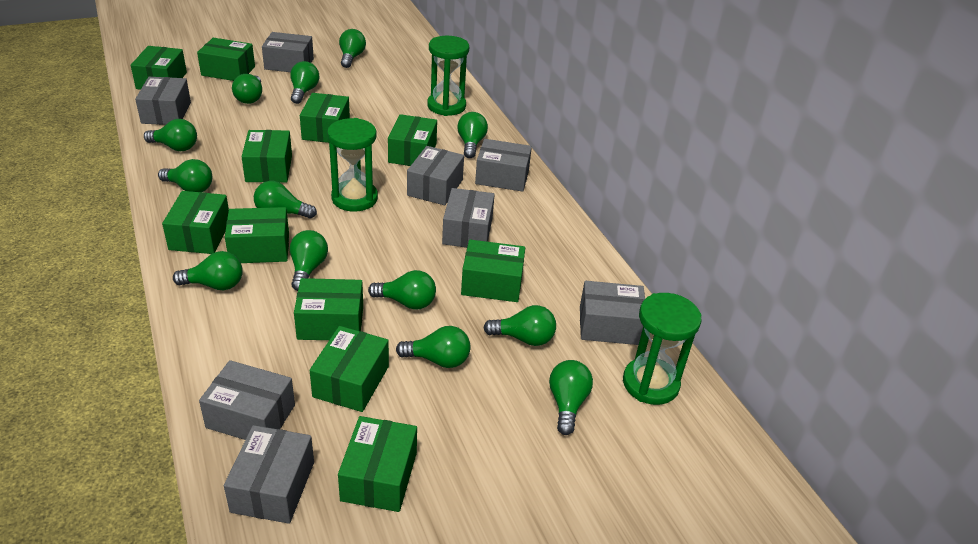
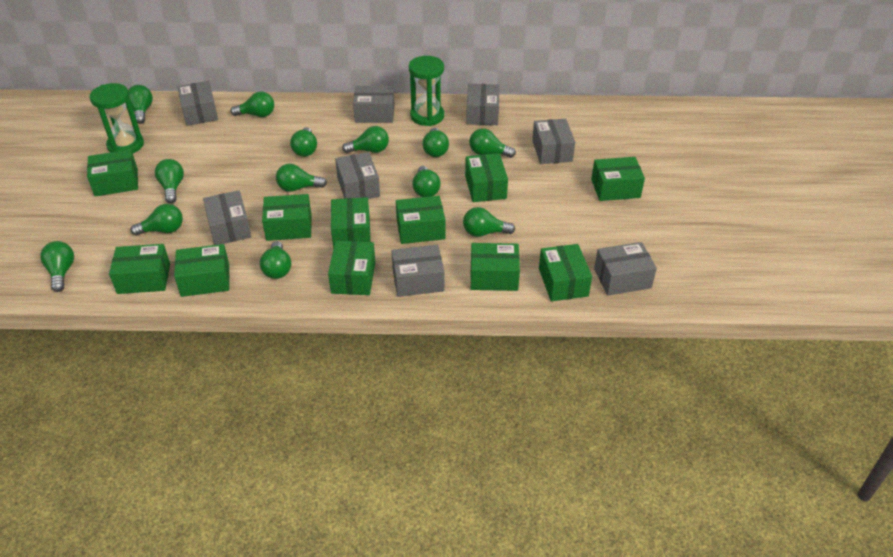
green hourglass: 3 -> 2

